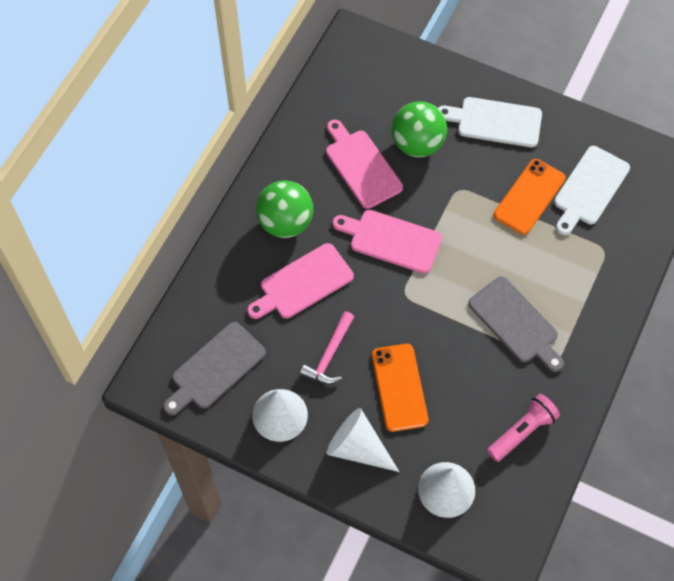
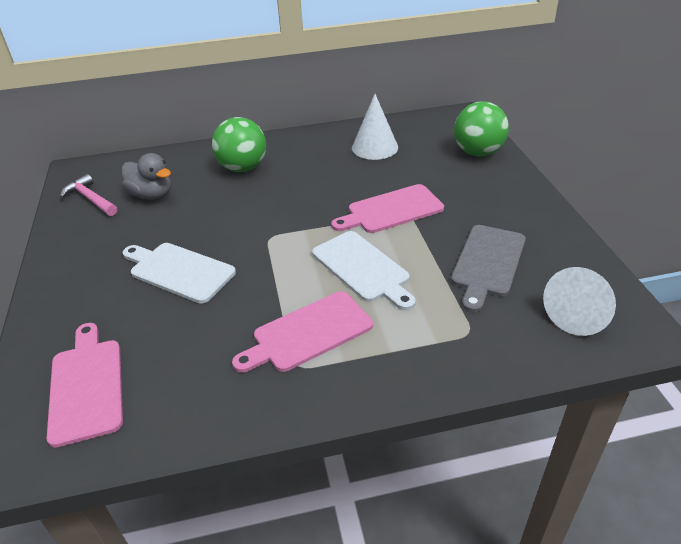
grey cutting board: 2 -> 1
grey duck: 0 -> 1
orange phone: 2 -> 0
pink flashlight: 1 -> 0
white cone: 3 -> 2

